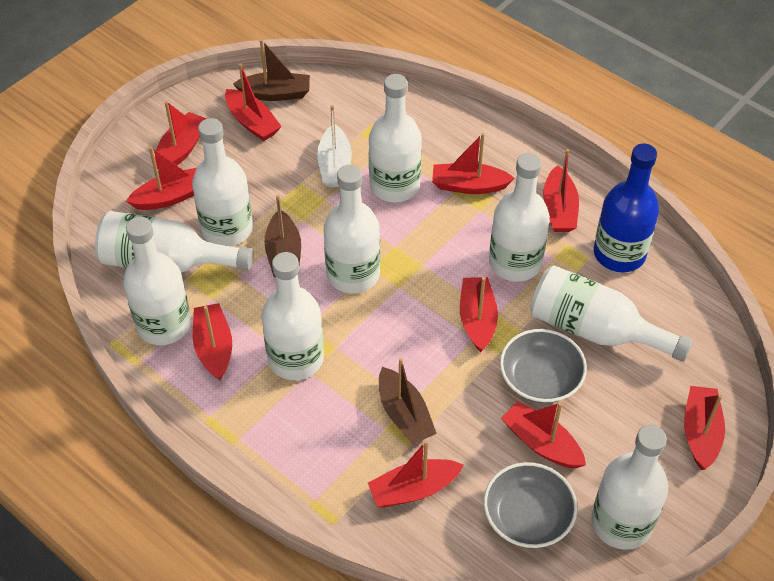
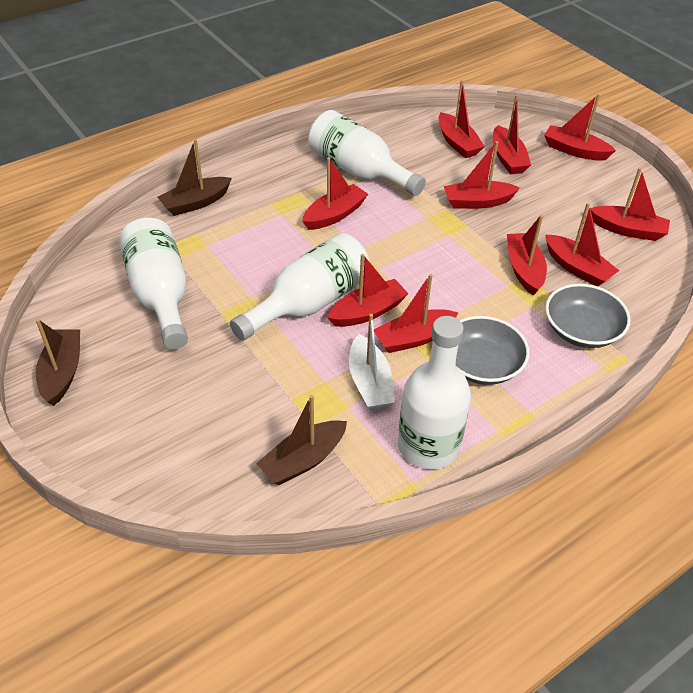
blue bottle: 1 -> 0
white bottle: 9 -> 4

